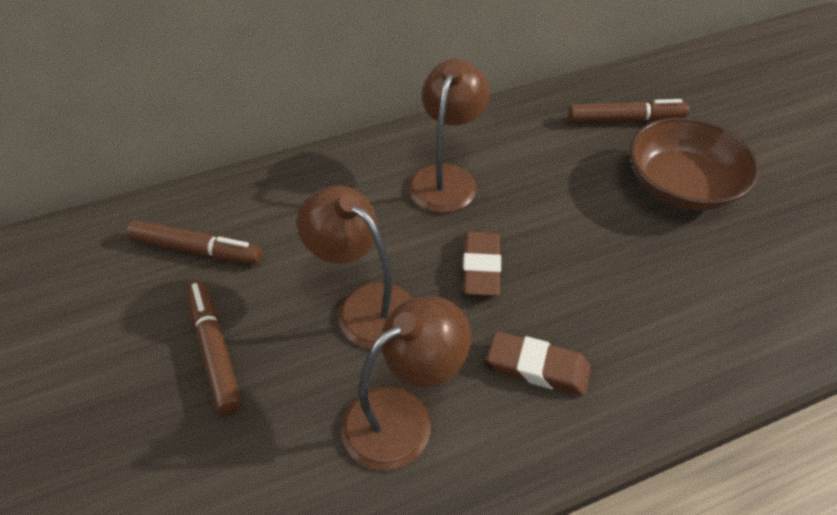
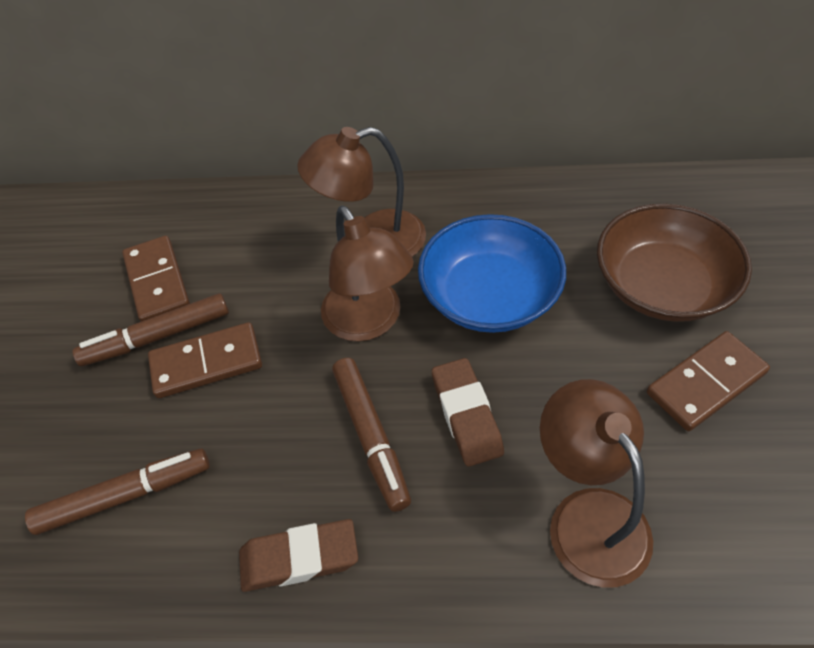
blue bowl: 0 -> 1
brown domino: 0 -> 3

